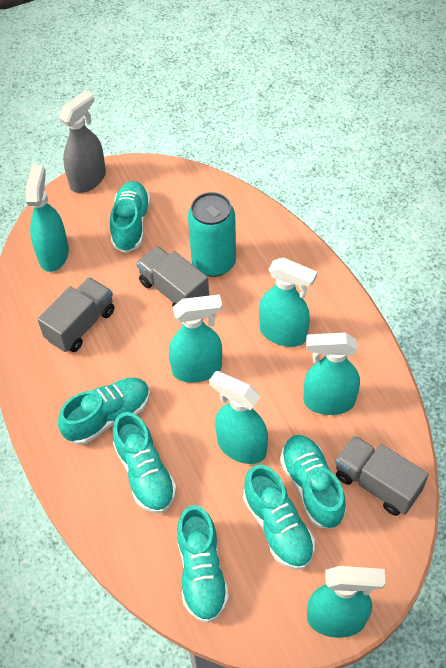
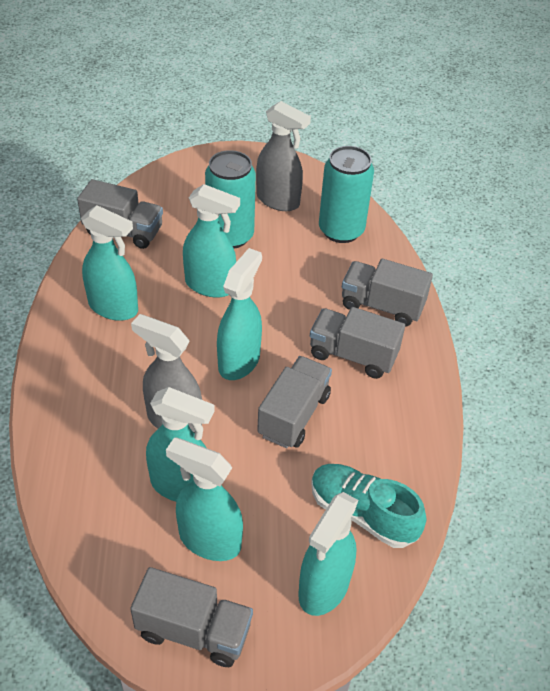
grey spray bottle: 1 -> 2
grey truck: 3 -> 5
turquoise can: 1 -> 2
turquoise shoe: 6 -> 1

